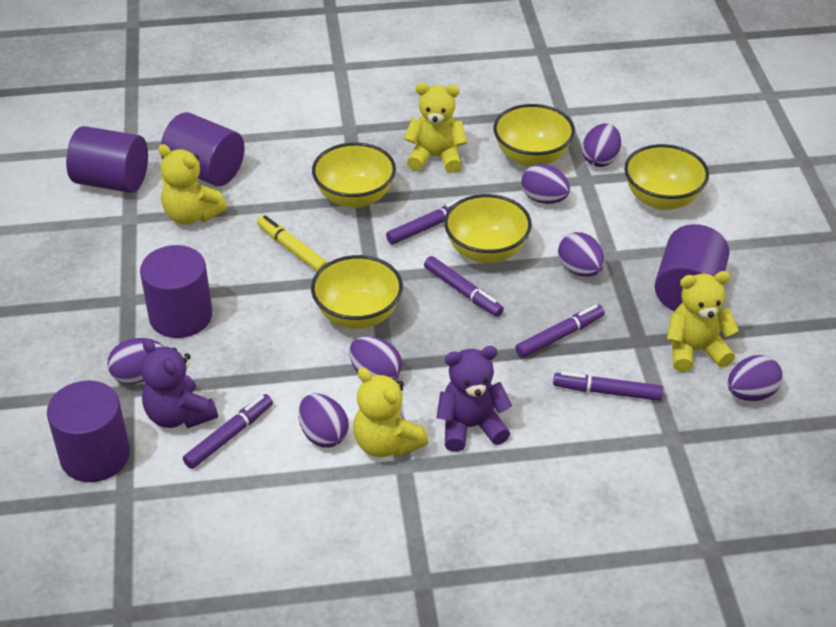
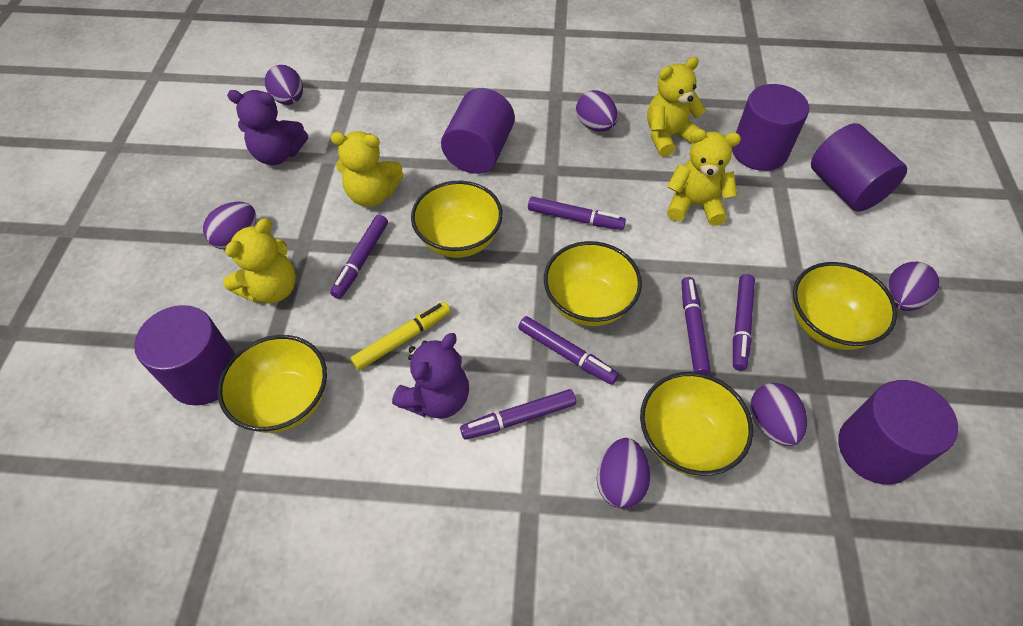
purple egg: 7 -> 6
purple marker: 5 -> 6

